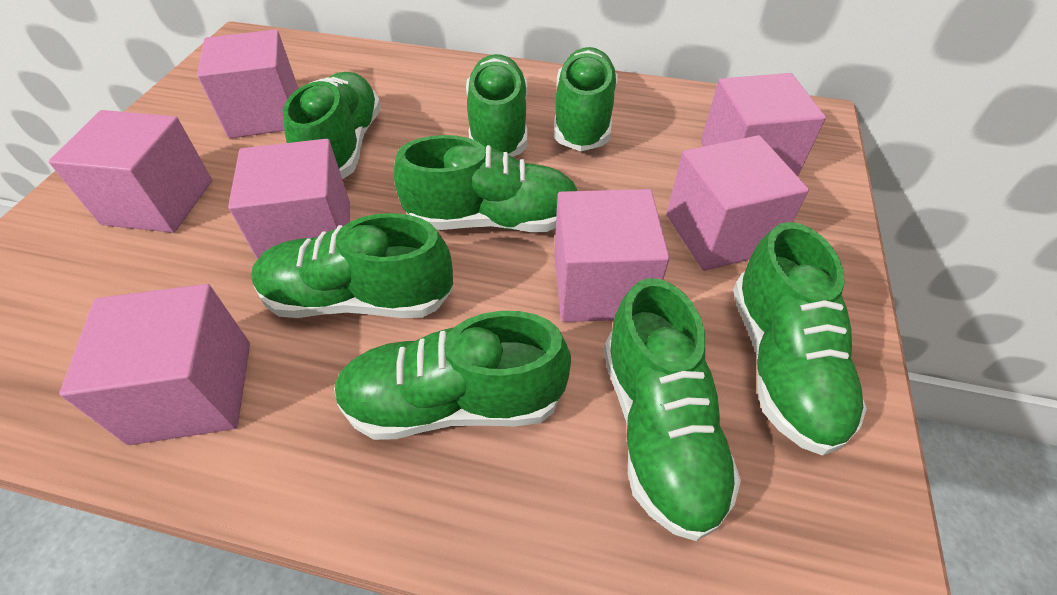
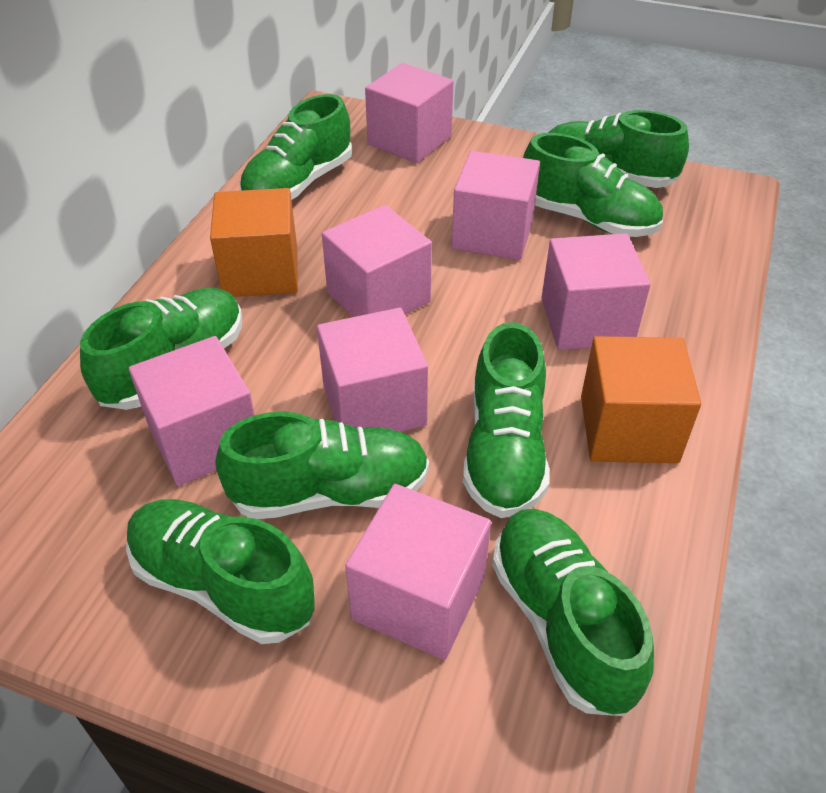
orange cube: 0 -> 2

